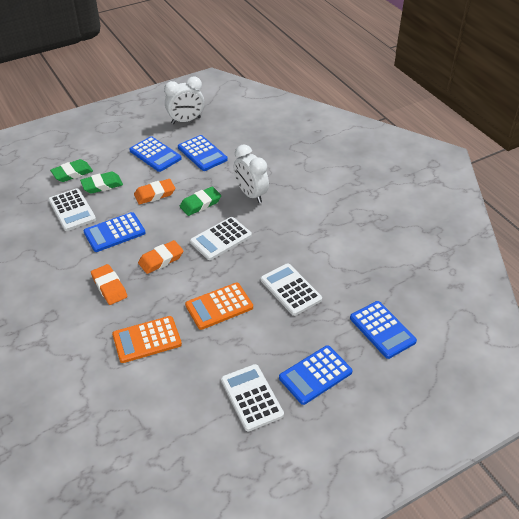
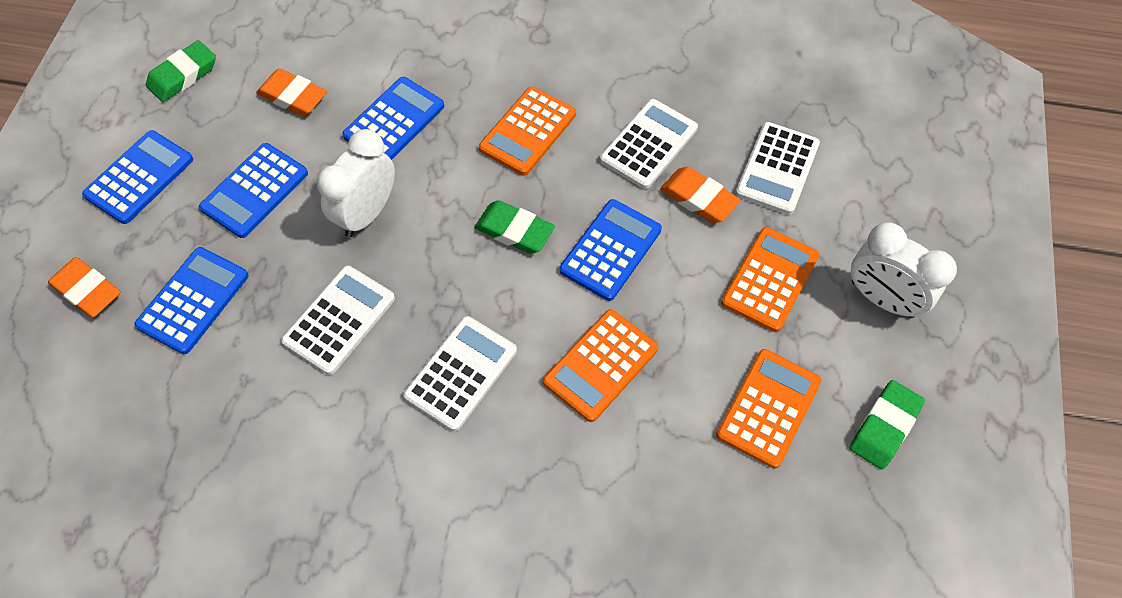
orange calculator: 2 -> 4

